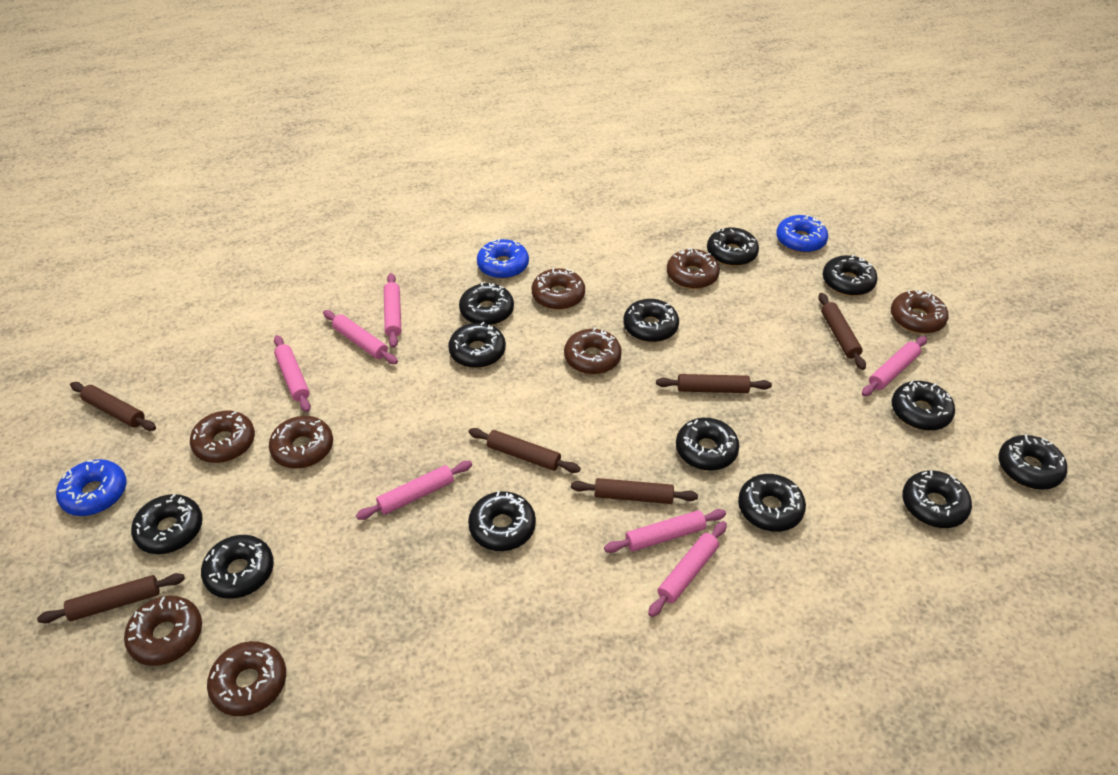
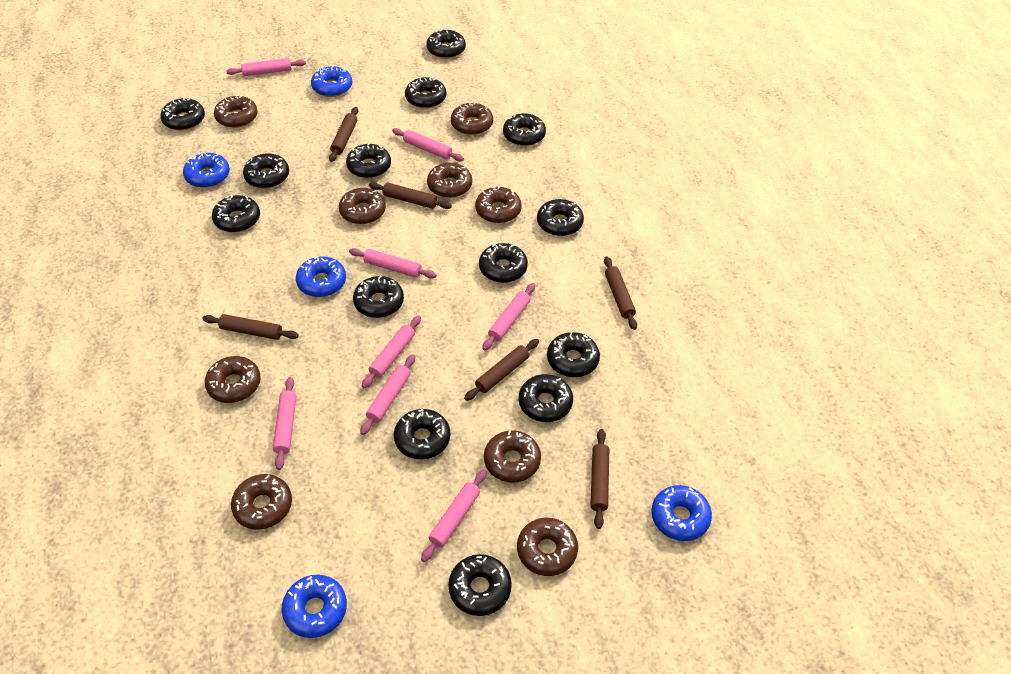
black donut: 13 -> 14
blue donut: 3 -> 5
brown donut: 8 -> 9
pink rolling pin: 7 -> 8

